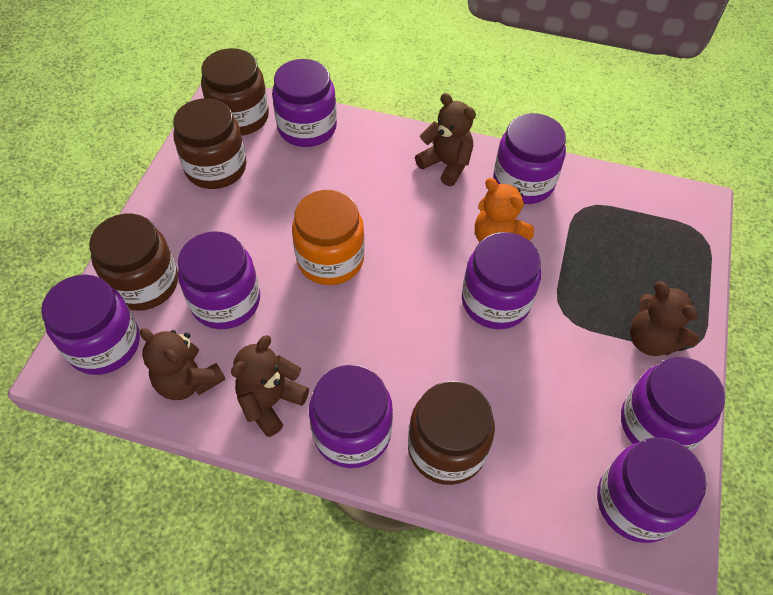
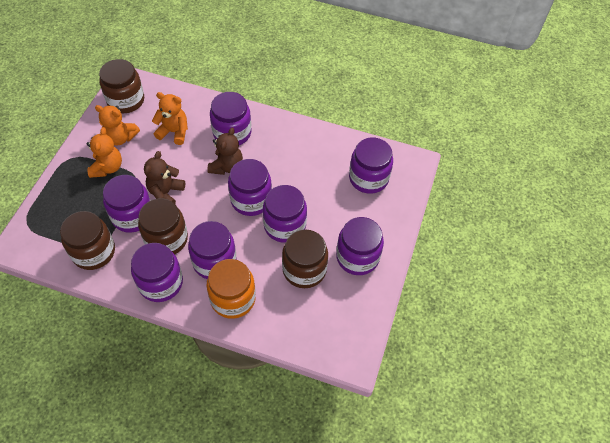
brown teddy bear: 4 -> 2
orange teddy bear: 1 -> 3

